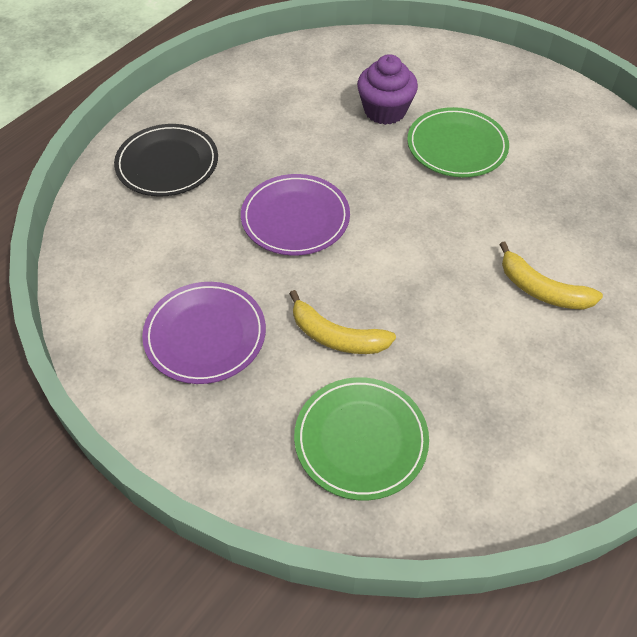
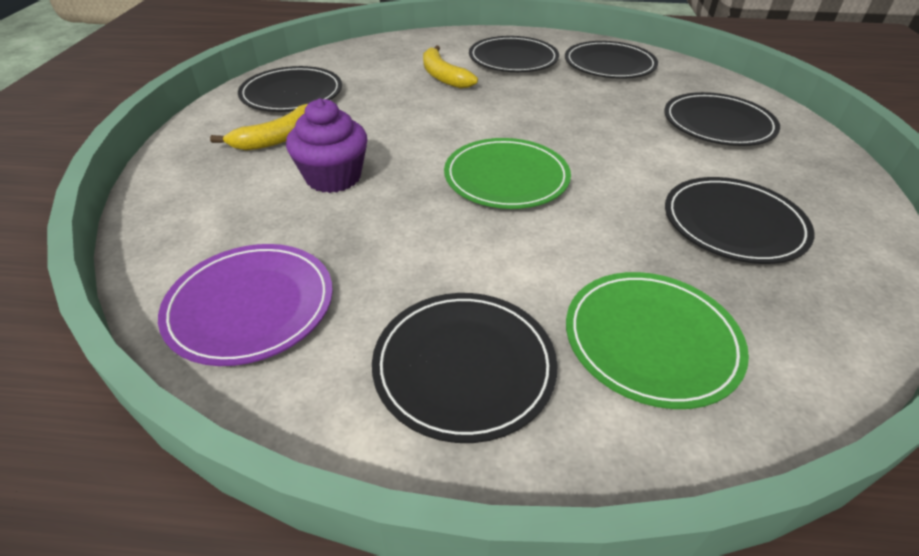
black plate: 1 -> 6
purple plate: 2 -> 1

